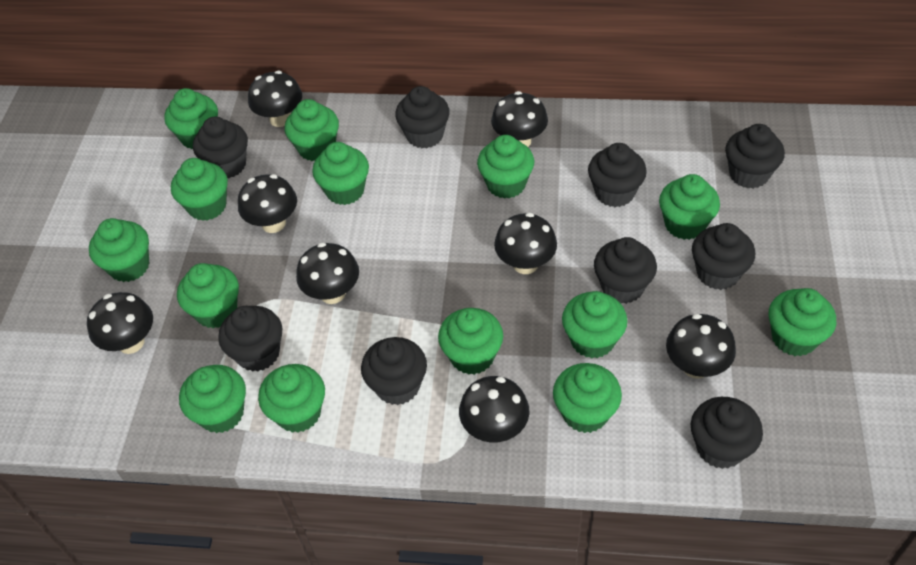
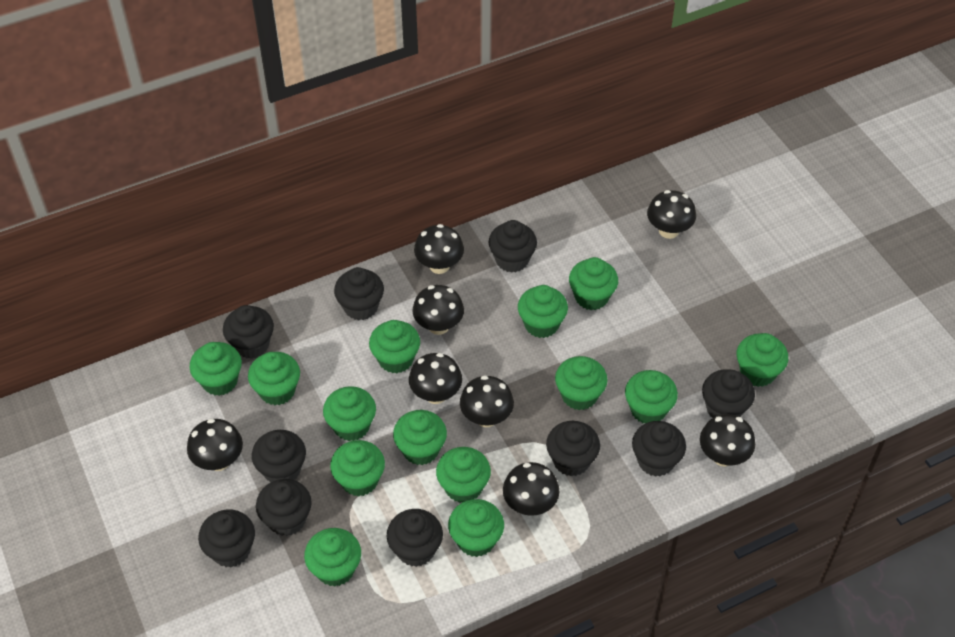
black cupcake: 9 -> 10

